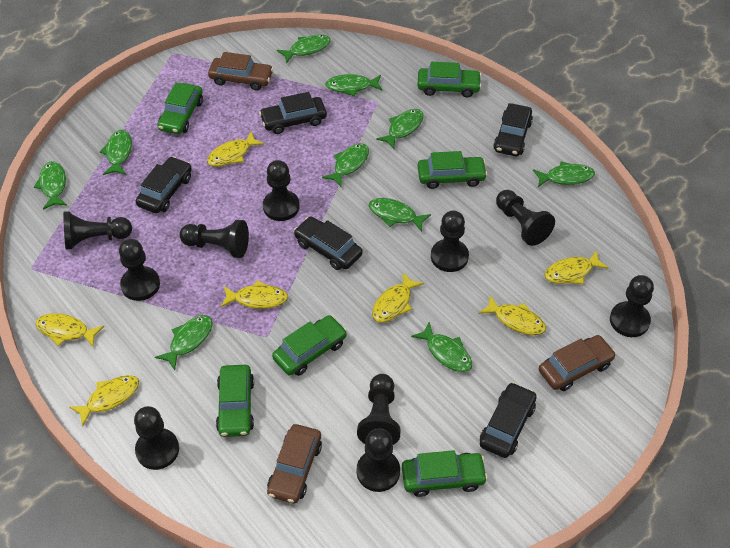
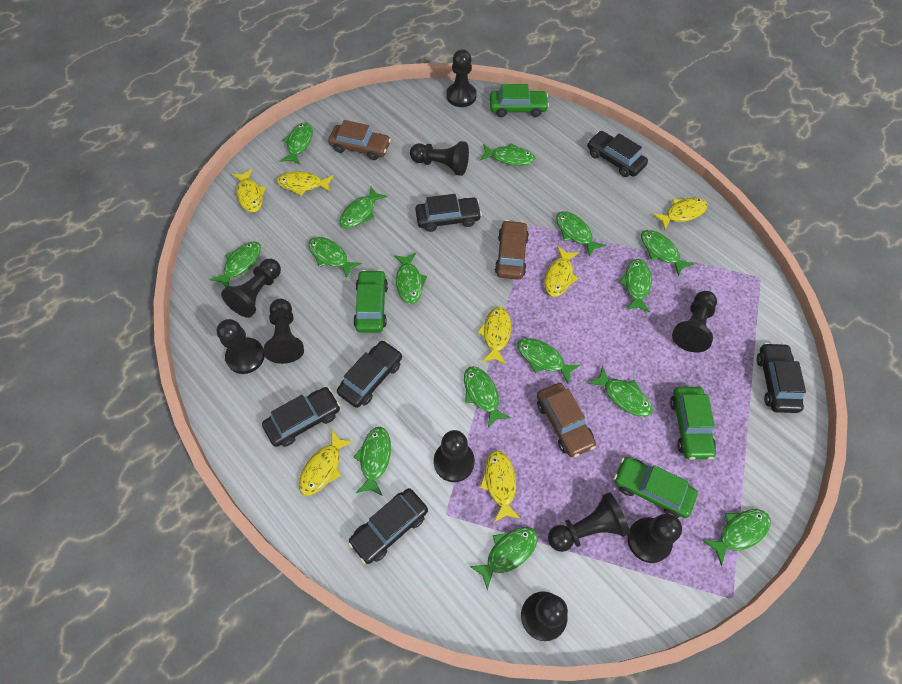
black car: 5 -> 6
green car: 6 -> 4
green fish: 10 -> 15

